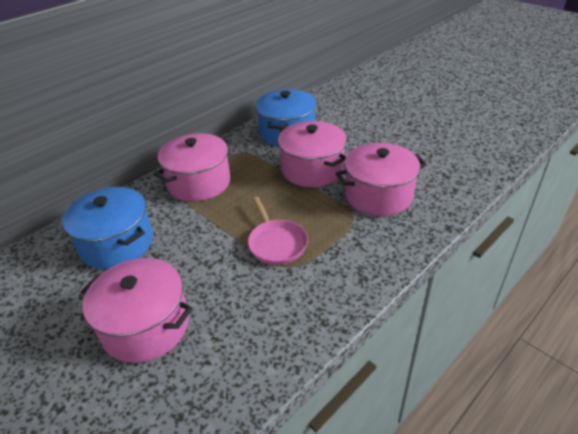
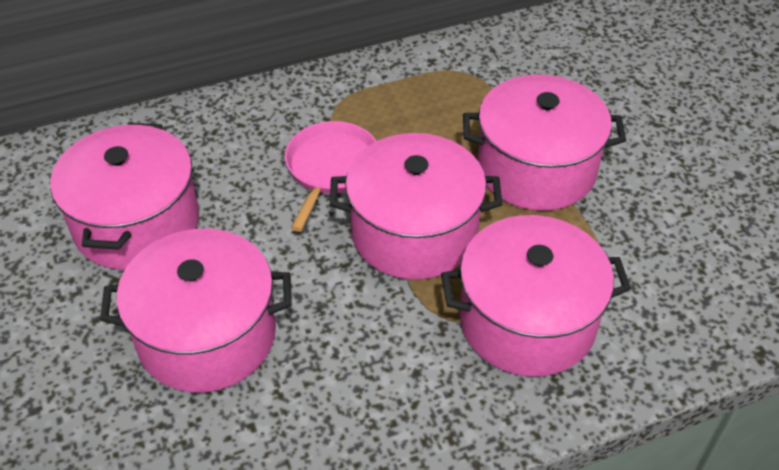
blue pot: 2 -> 0
pink pot: 4 -> 5

